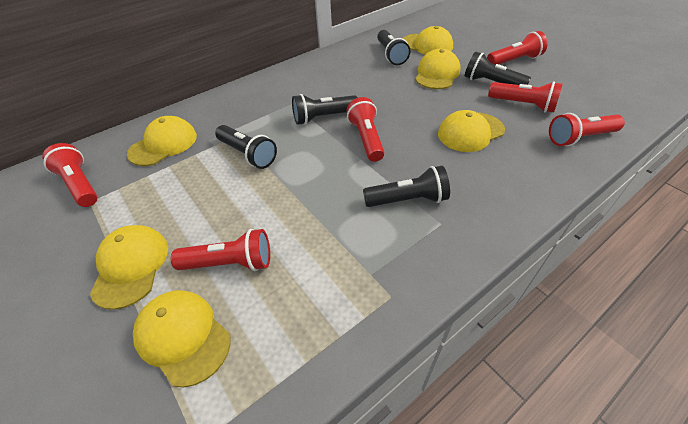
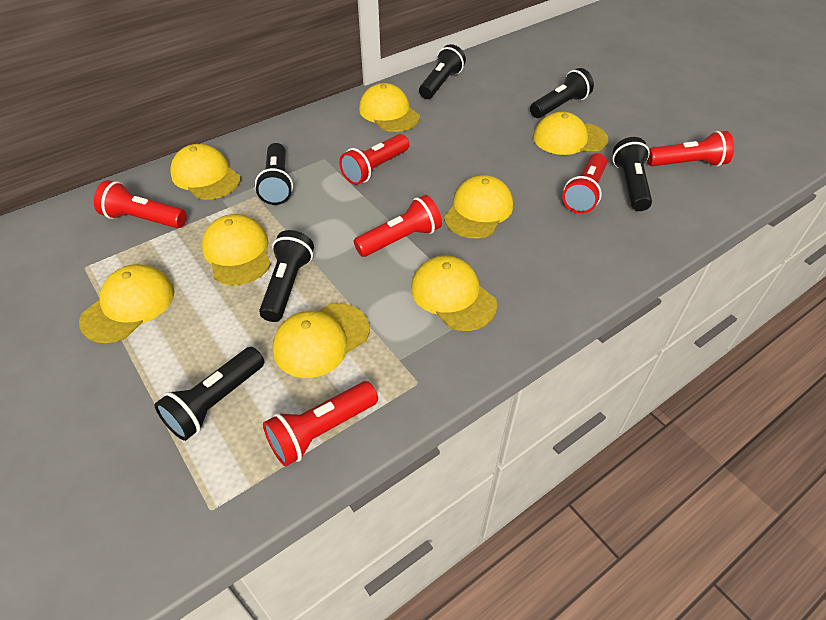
black flashlight: 5 -> 6
yellow cap: 6 -> 8

